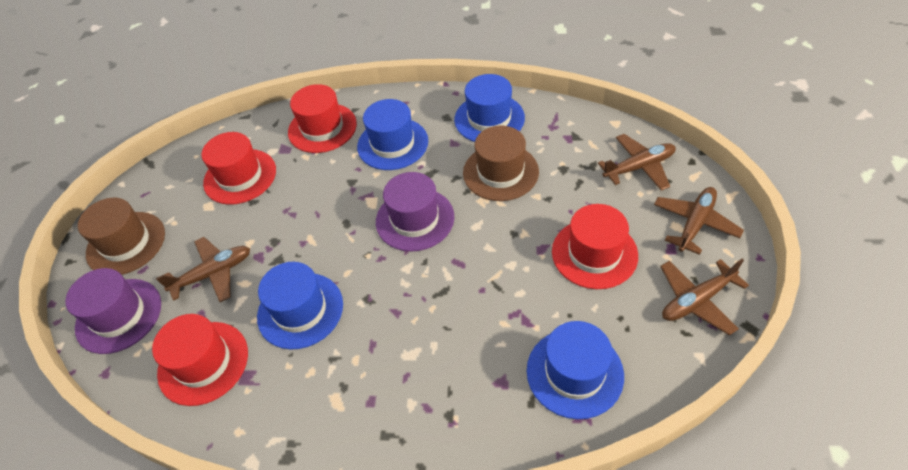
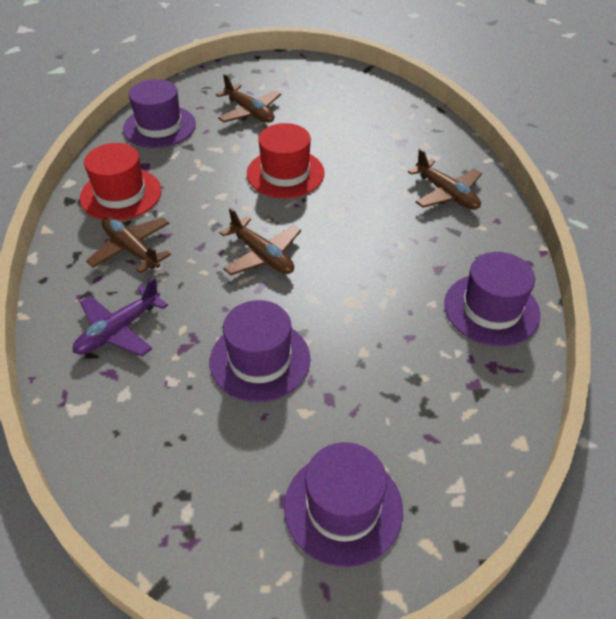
blue hat: 4 -> 0
brown hat: 2 -> 0
purple hat: 2 -> 4
purple plane: 0 -> 1
red hat: 4 -> 2

